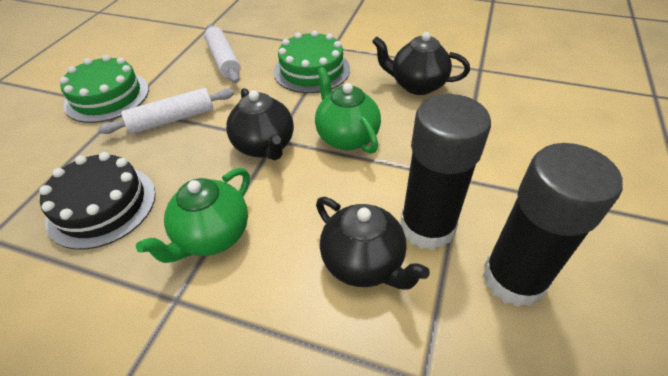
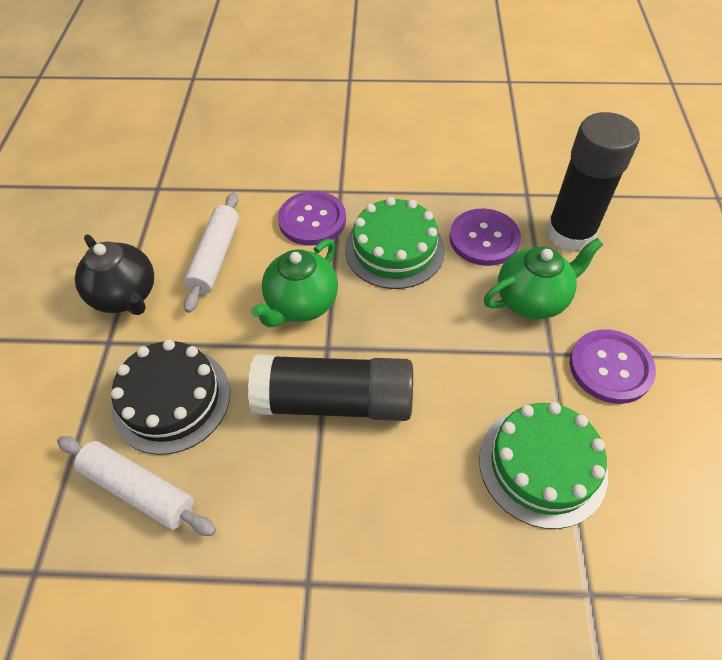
black teapot: 3 -> 1
purple button: 0 -> 3

